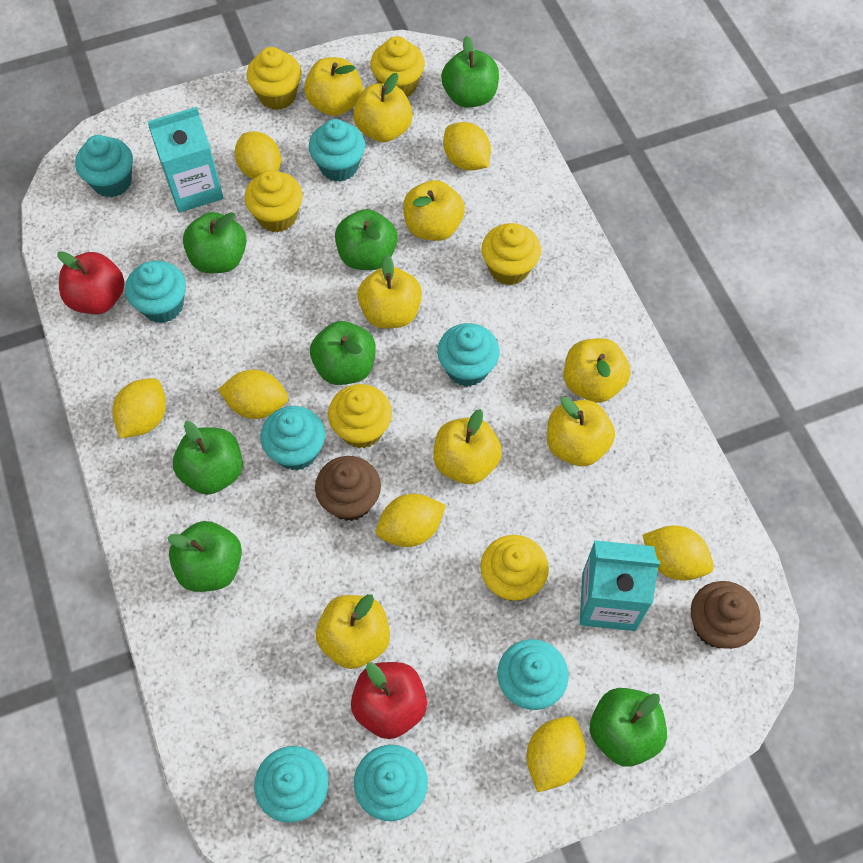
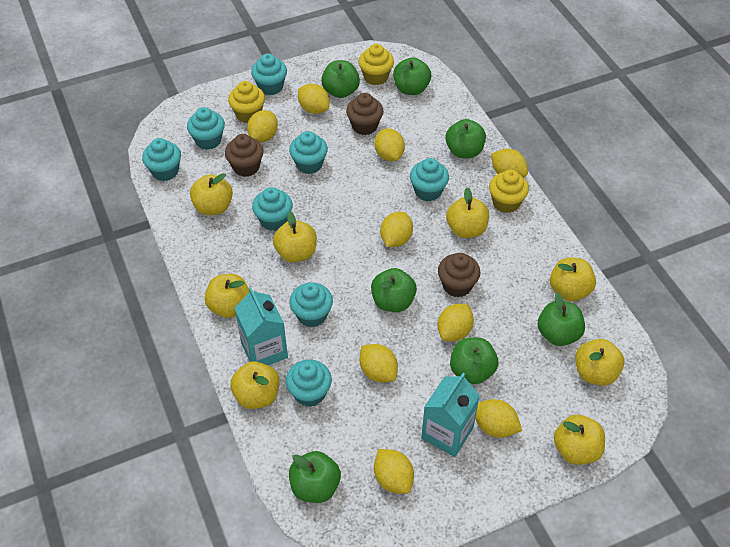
brown cupcake: 2 -> 3
red apple: 2 -> 0
yellow cupcake: 6 -> 3
yellow lemon: 7 -> 9

